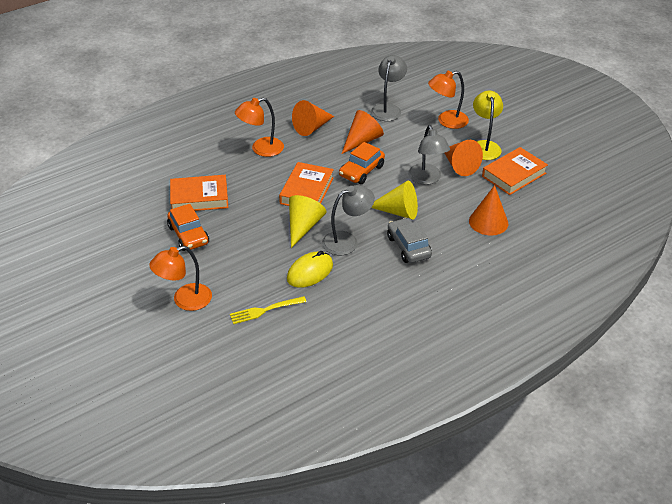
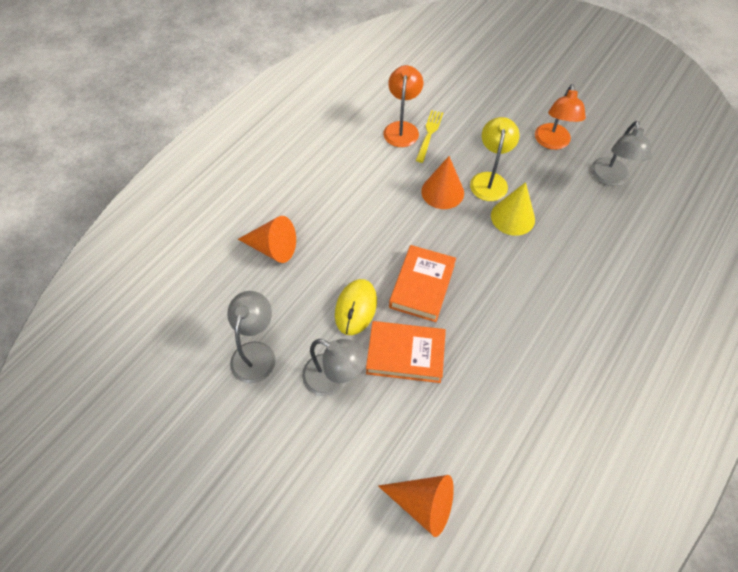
grey car: 1 -> 0
orange book: 3 -> 2
orange car: 2 -> 0
orange cone: 4 -> 3
orange lamp: 3 -> 2
yellow cone: 2 -> 1

